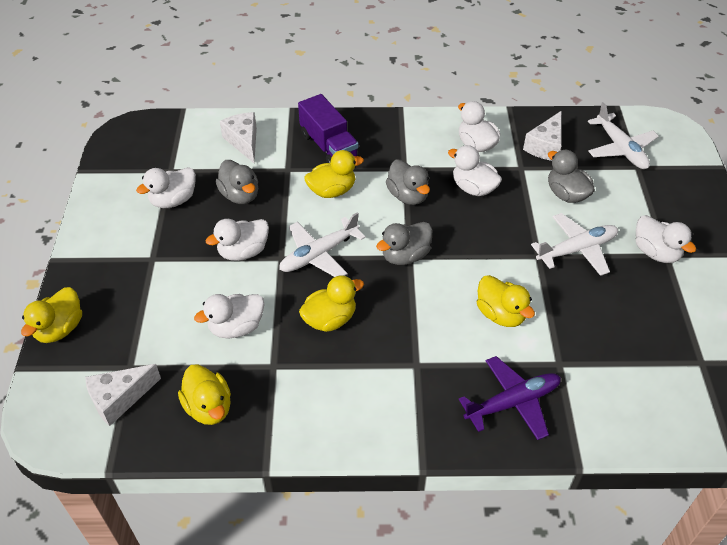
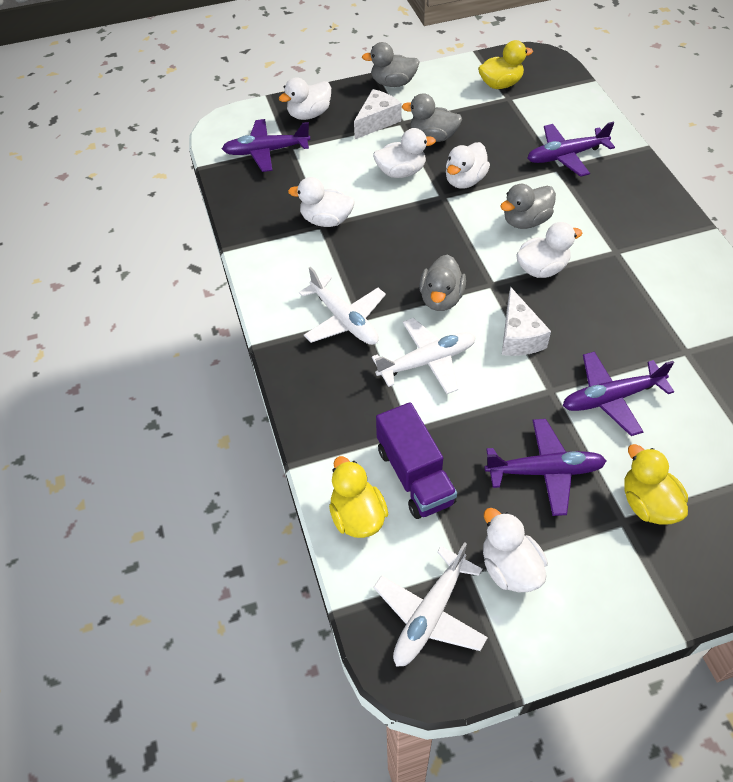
purple plane: 1 -> 4
white cheese: 3 -> 2
yellow duck: 5 -> 3

